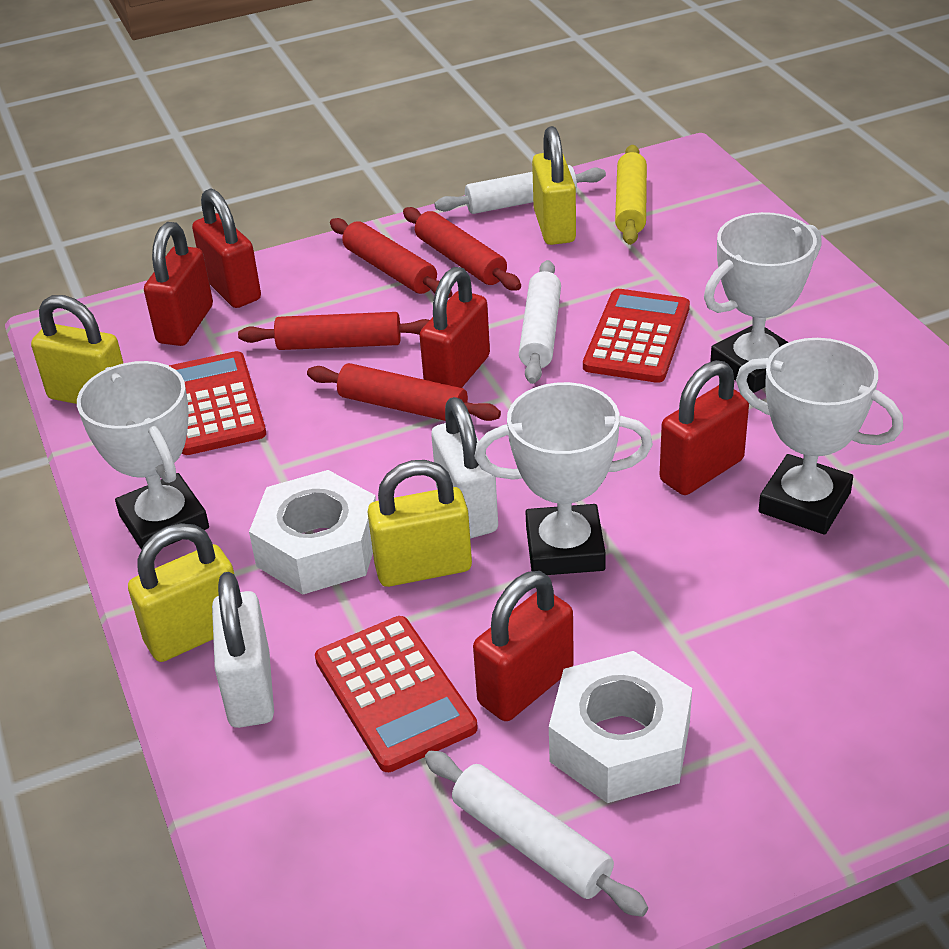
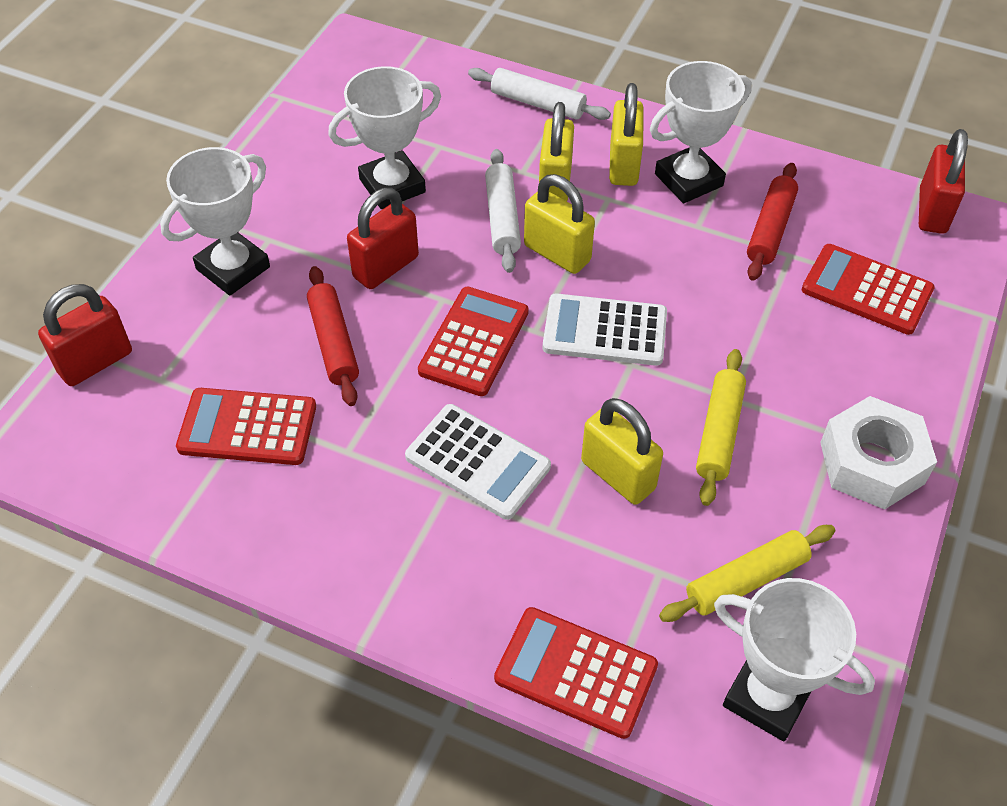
red calculator: 3 -> 4
red padlock: 5 -> 3
red rolling pin: 4 -> 2
white calculator: 0 -> 2
white nut: 2 -> 1
white padlock: 2 -> 0
white rolling pin: 3 -> 2
yellow rolling pin: 1 -> 2

